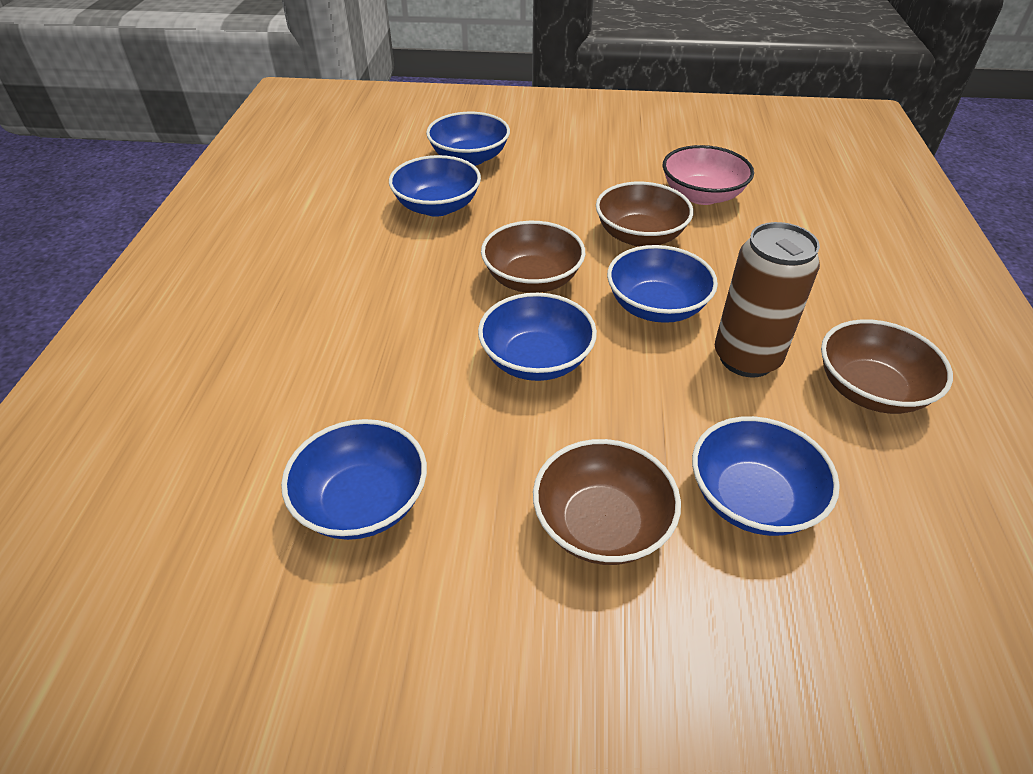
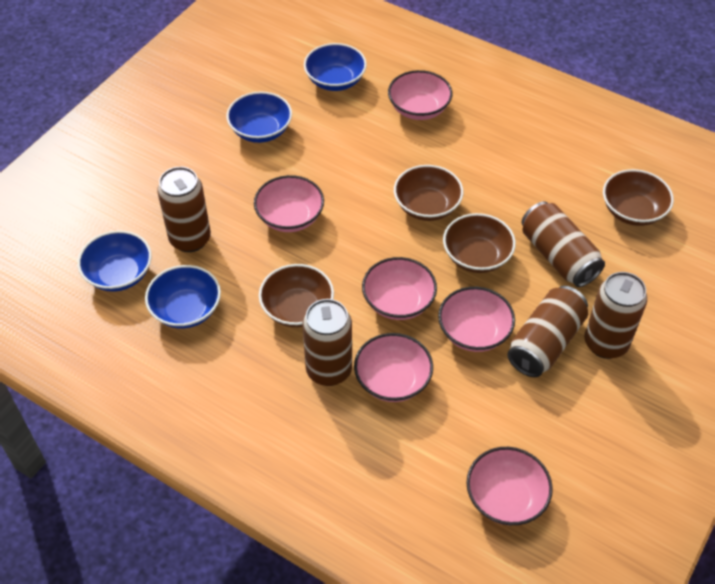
blue bowl: 6 -> 4
brown can: 1 -> 5
pink bowl: 1 -> 6

